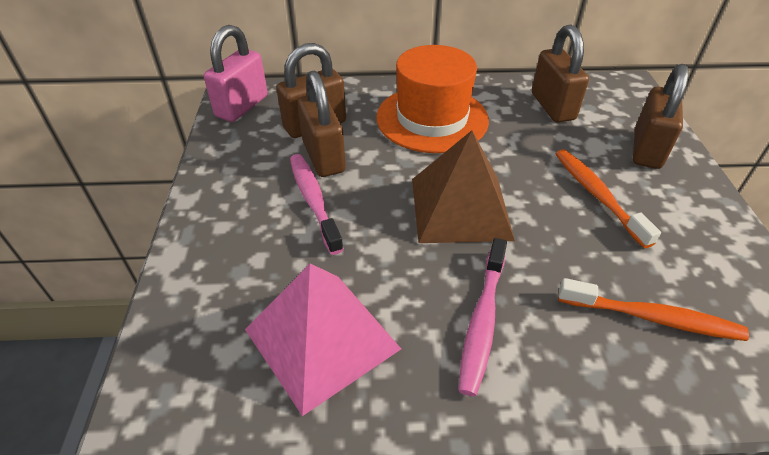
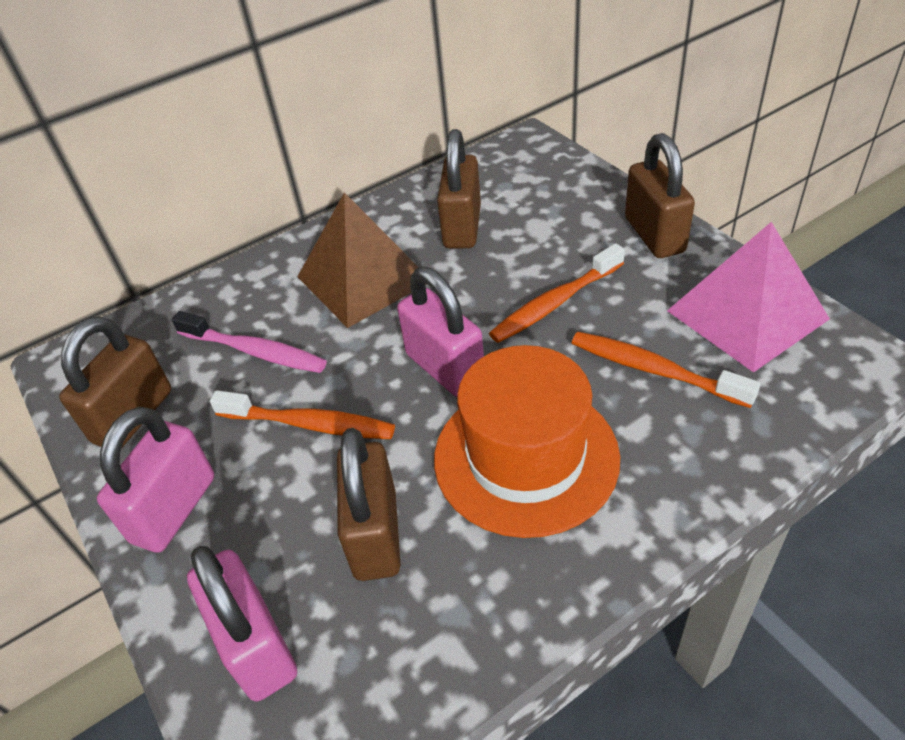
orange toothbrush: 2 -> 3
pink padlock: 1 -> 3
pink toothbrush: 2 -> 1

